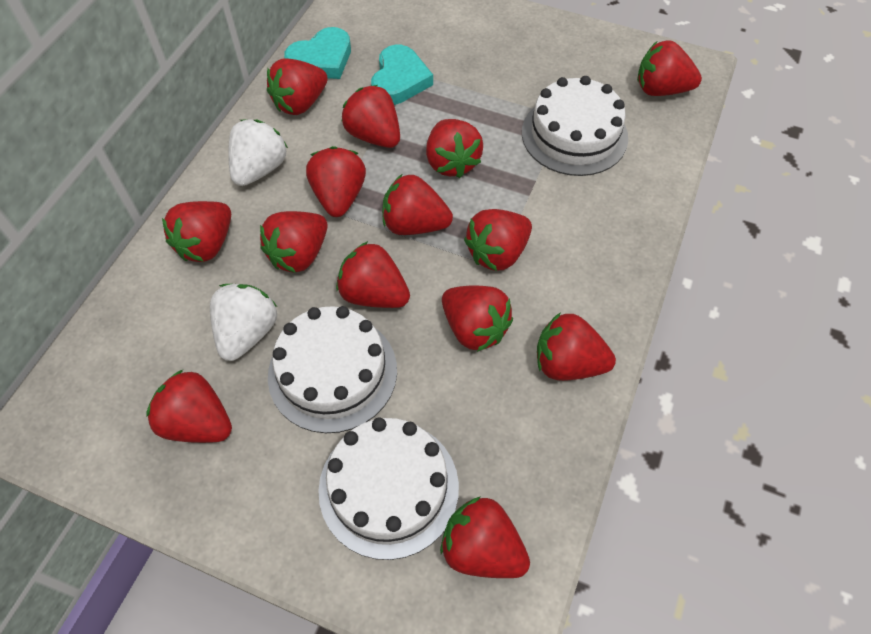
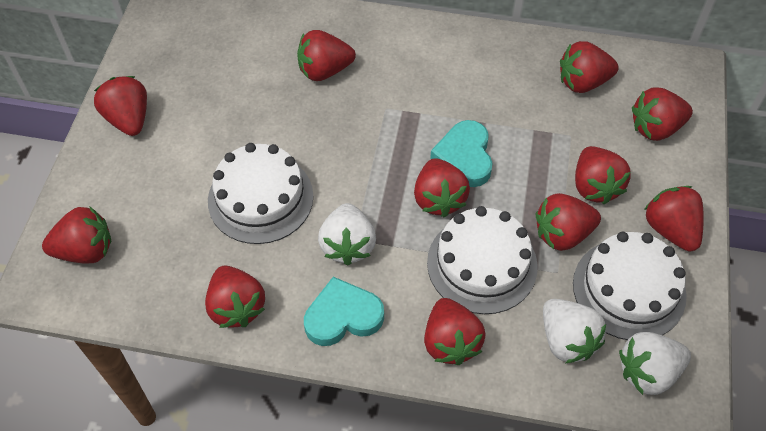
red strawberry: 14 -> 11
white strawberry: 2 -> 3

